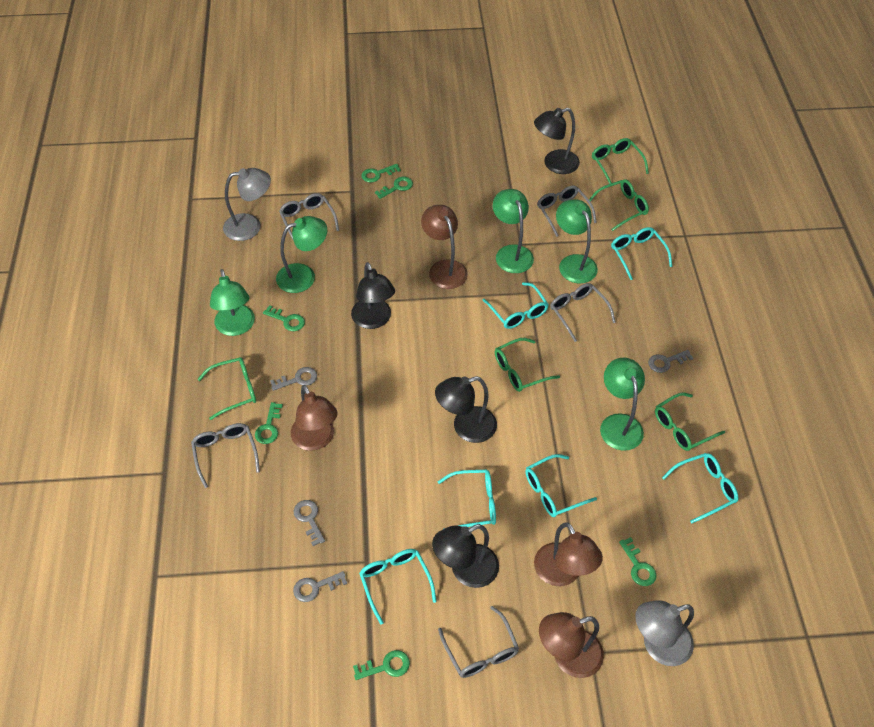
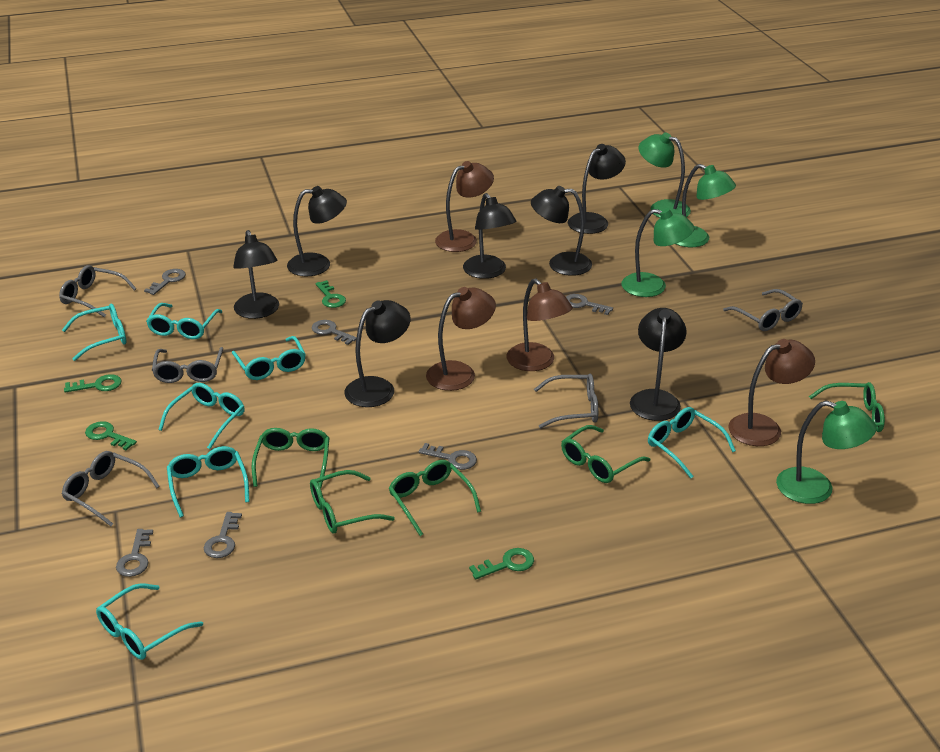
black lamp: 4 -> 7
green key: 6 -> 4
green lamp: 5 -> 4
grey key: 4 -> 6
grey lamp: 2 -> 0
turquoise glasses: 6 -> 7

